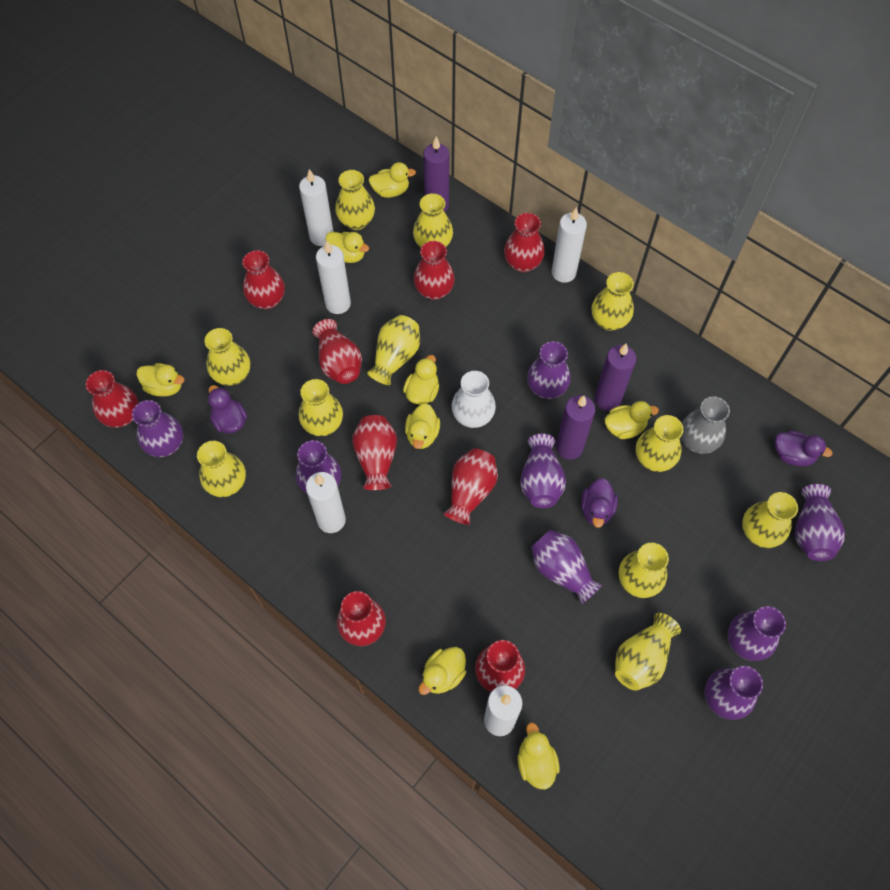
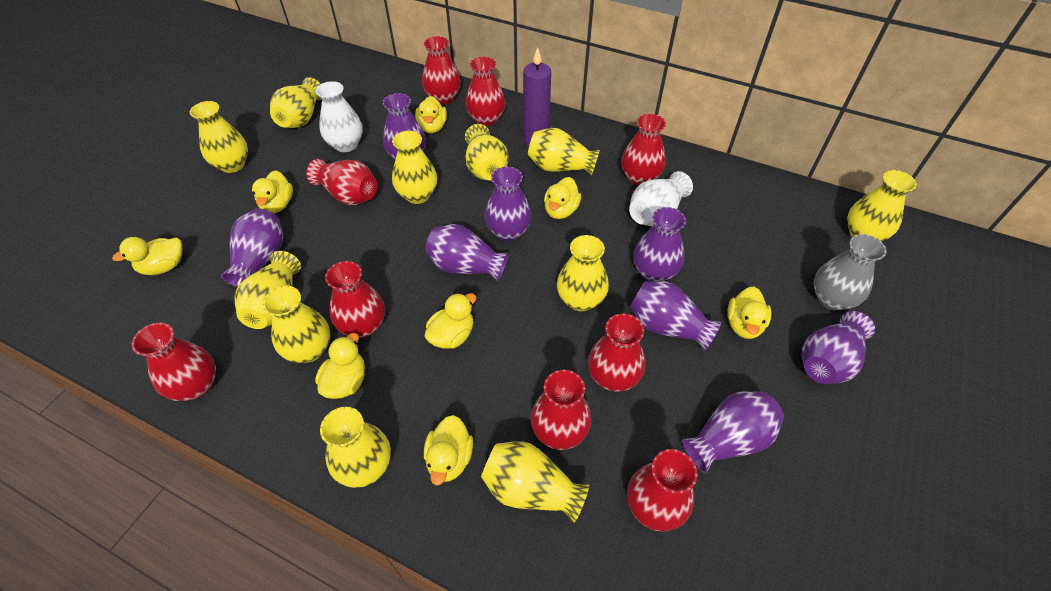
purple candle: 3 -> 1
purple duck: 3 -> 0
white candle: 5 -> 0
white vase: 1 -> 2

